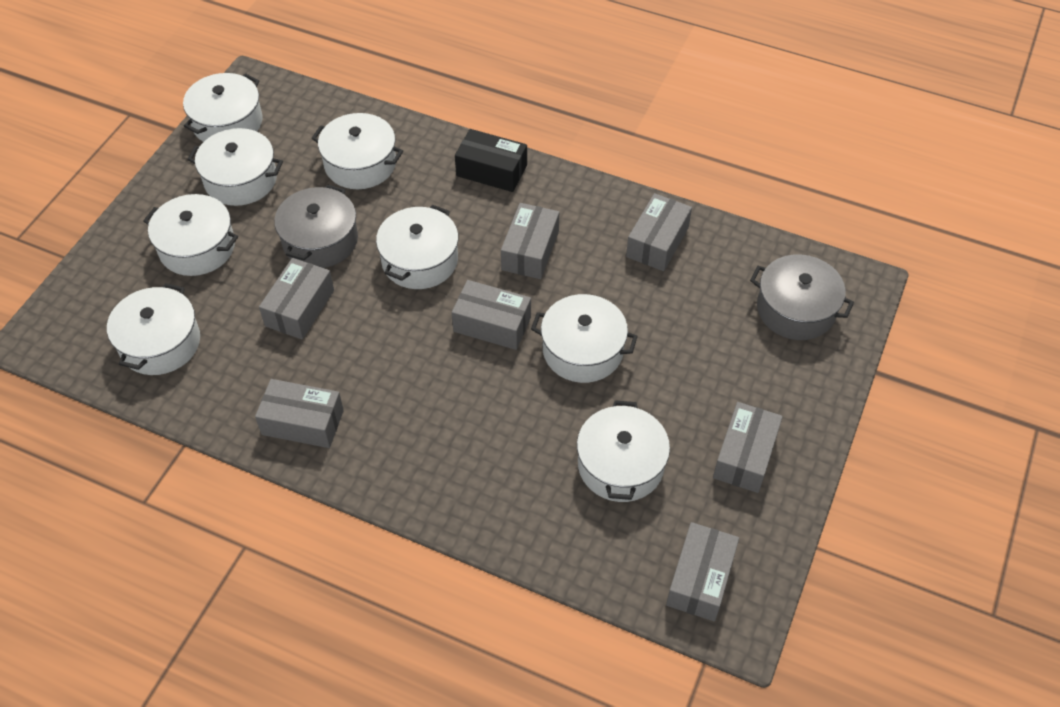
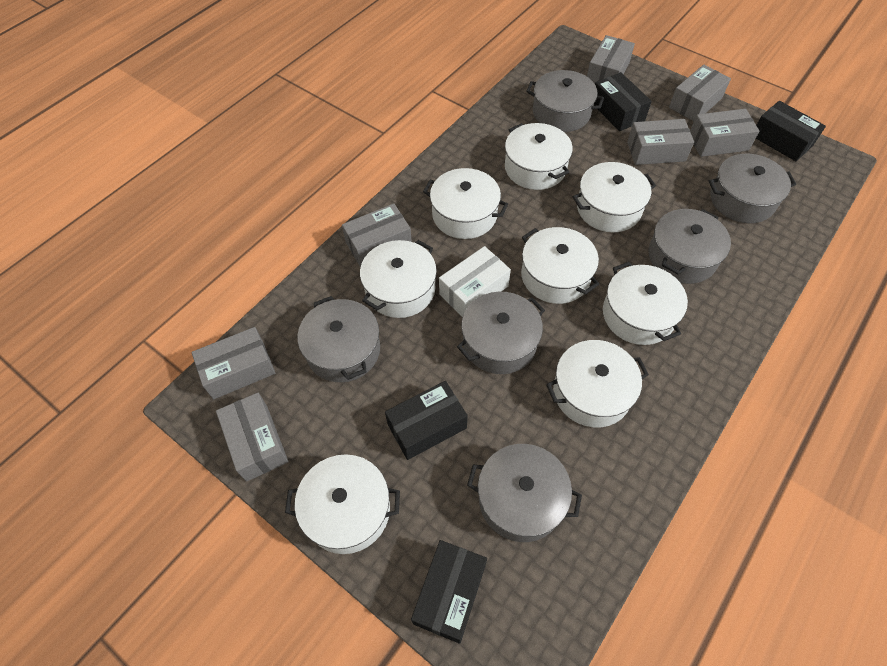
black box: 1 -> 4
grey pot: 2 -> 6
white box: 0 -> 1

